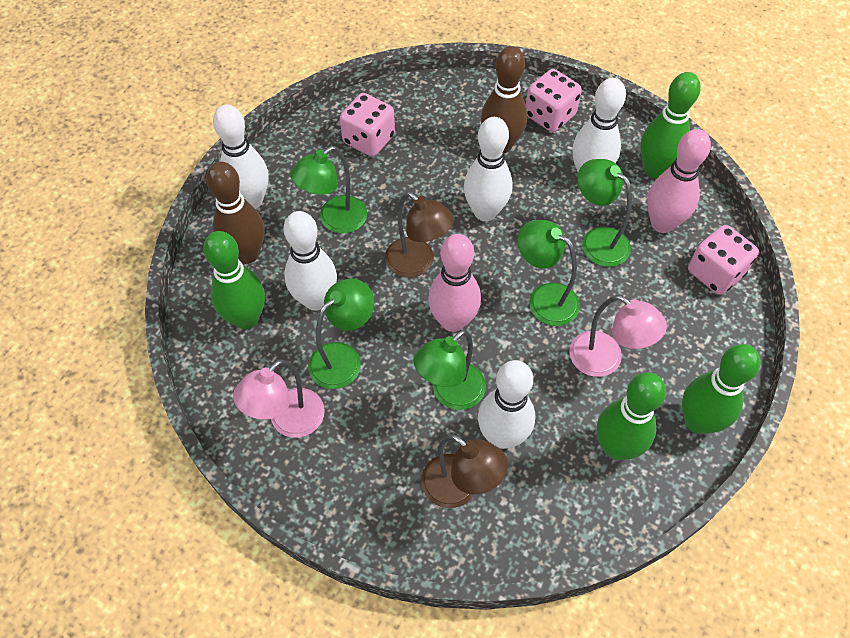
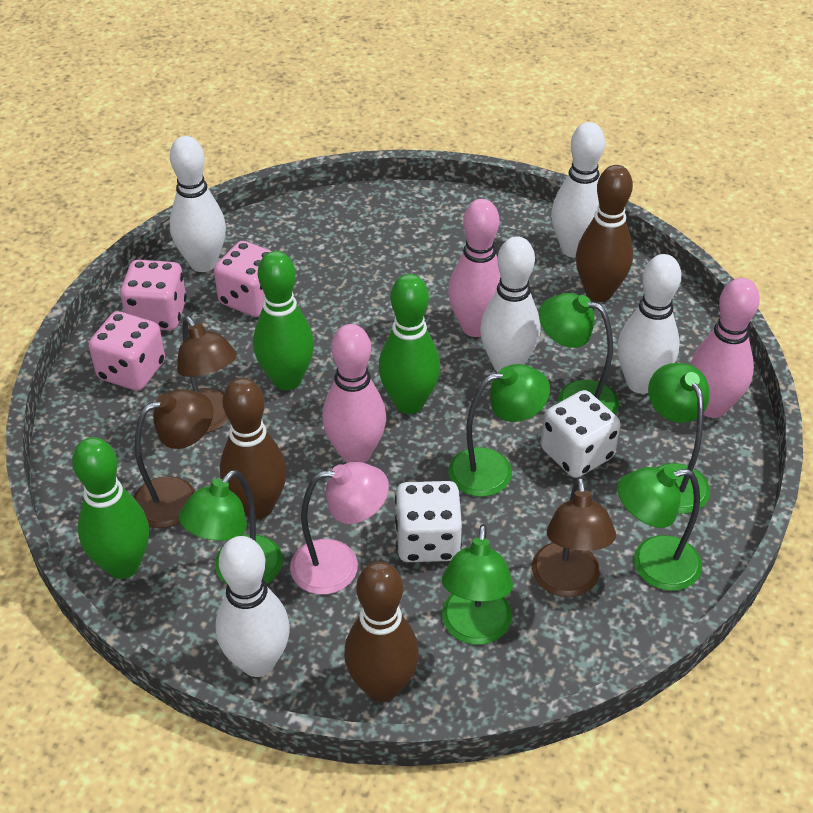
brown bowling pin: 2 -> 3
brown lamp: 2 -> 3
green bowling pin: 4 -> 3
green lamp: 5 -> 6
pink bowling pin: 2 -> 3
pink lamp: 2 -> 1
white dice: 0 -> 2

